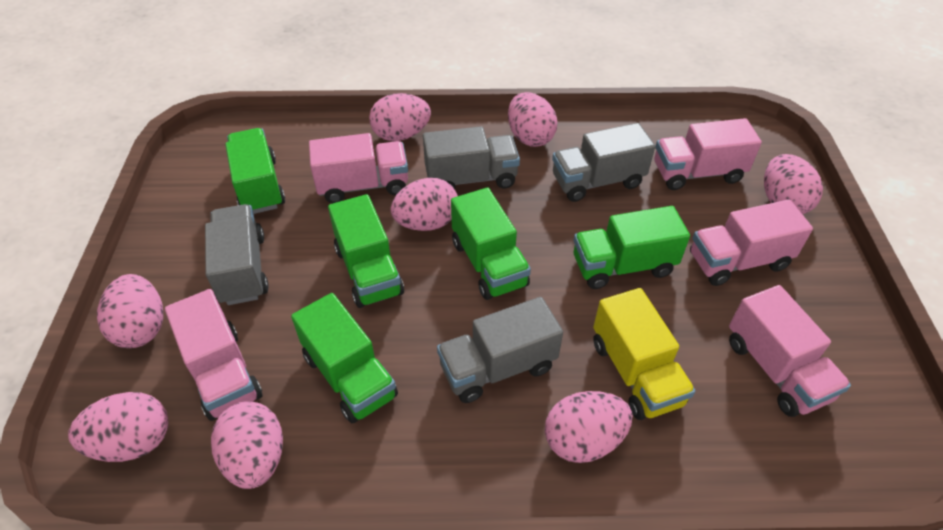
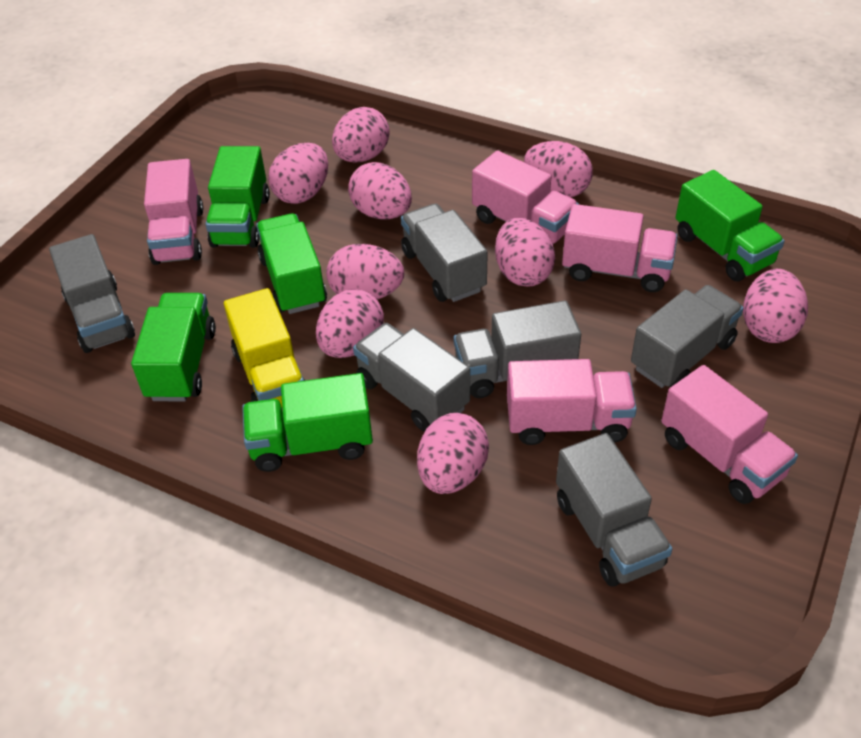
grey truck: 4 -> 6
pink egg: 8 -> 9

